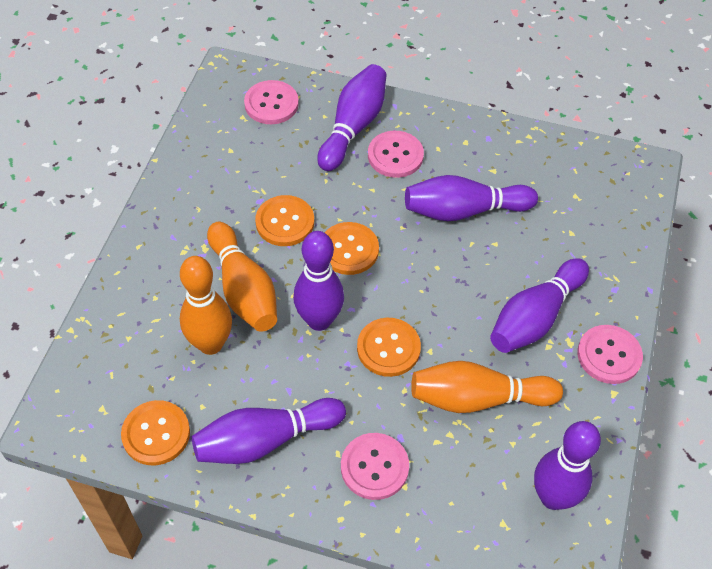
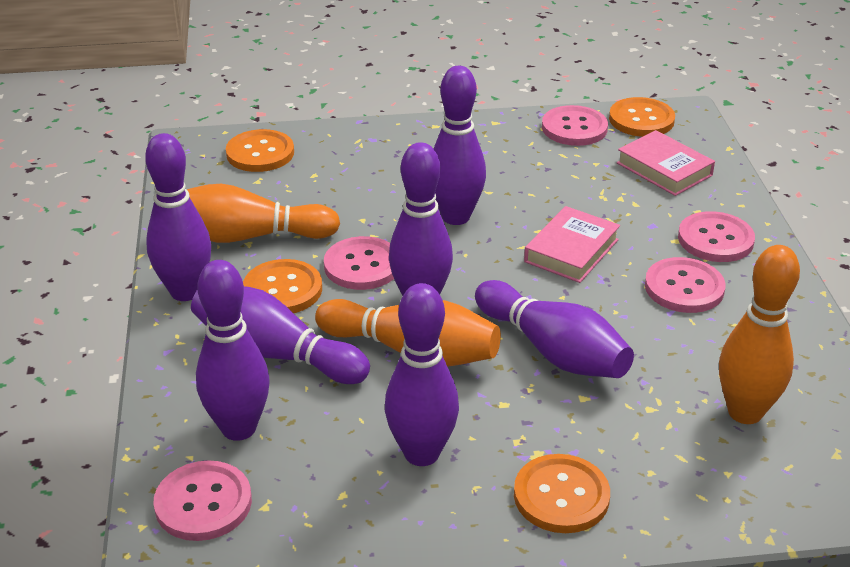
pink book: 0 -> 2
pink button: 4 -> 5
purple bowling pin: 6 -> 7

